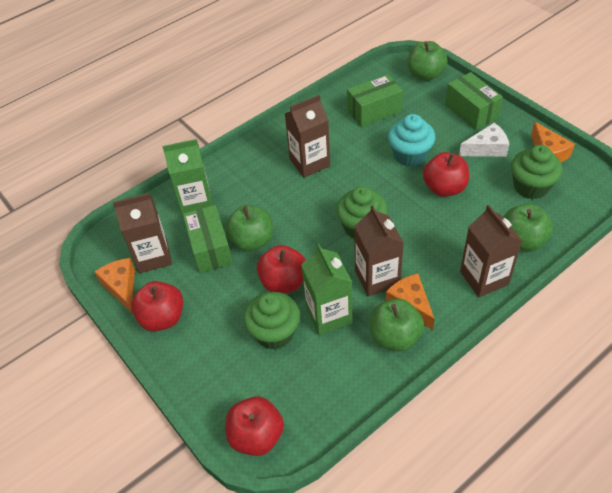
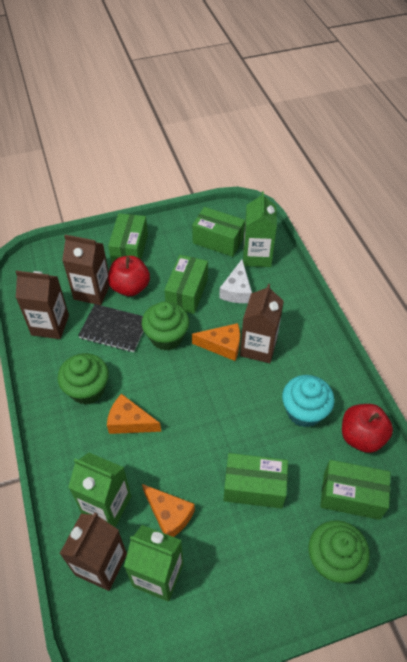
black notebook: 0 -> 1
green apple: 4 -> 0
green box: 3 -> 5
green carton: 2 -> 3
red apple: 4 -> 2

